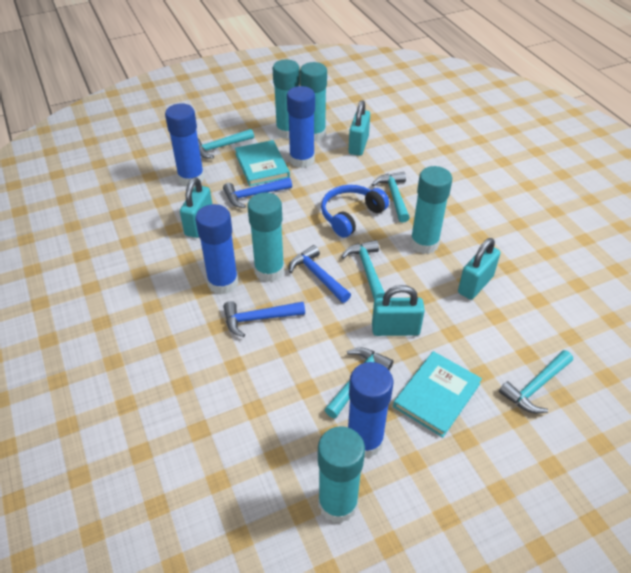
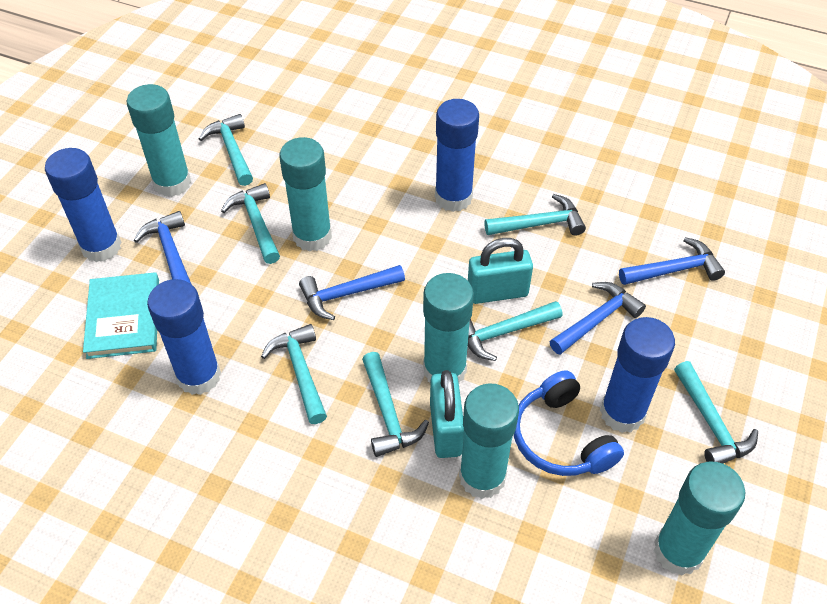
blue hammer: 3 -> 4
turquoise book: 2 -> 1
turquoise hammer: 5 -> 7
turquoise padlock: 4 -> 2

